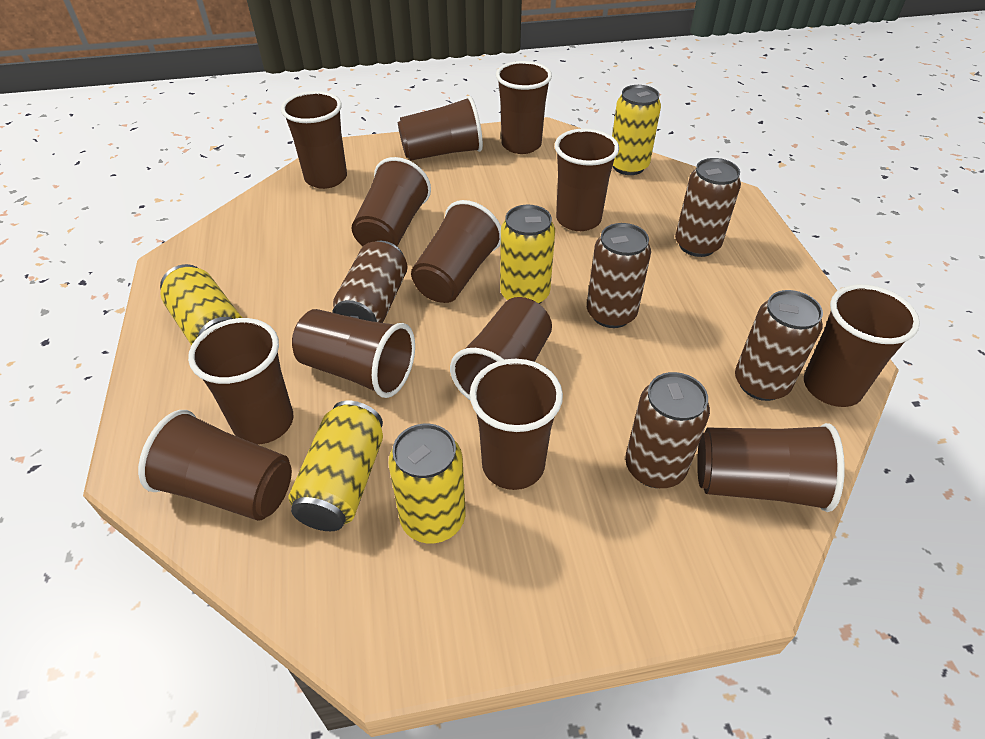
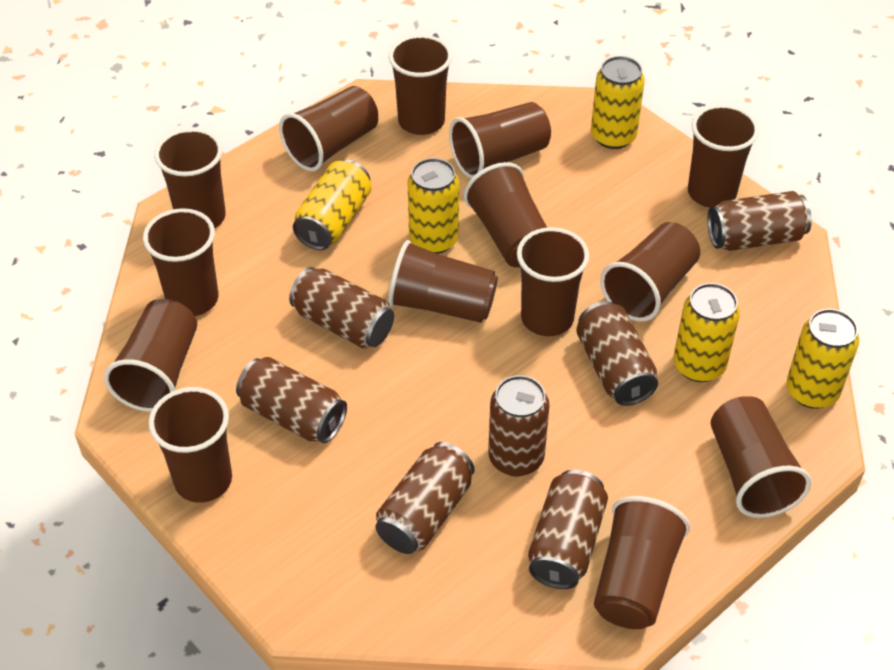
brown can: 5 -> 7
brown cup: 13 -> 14

